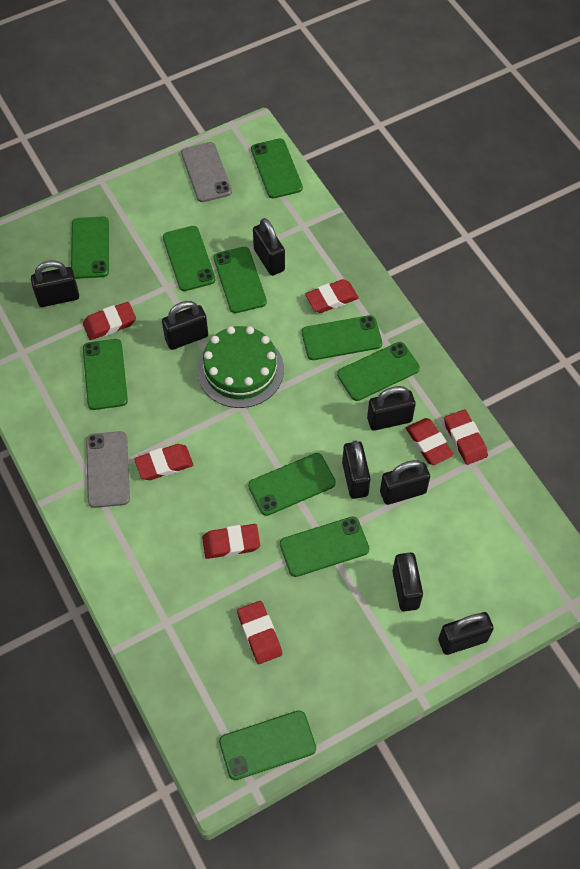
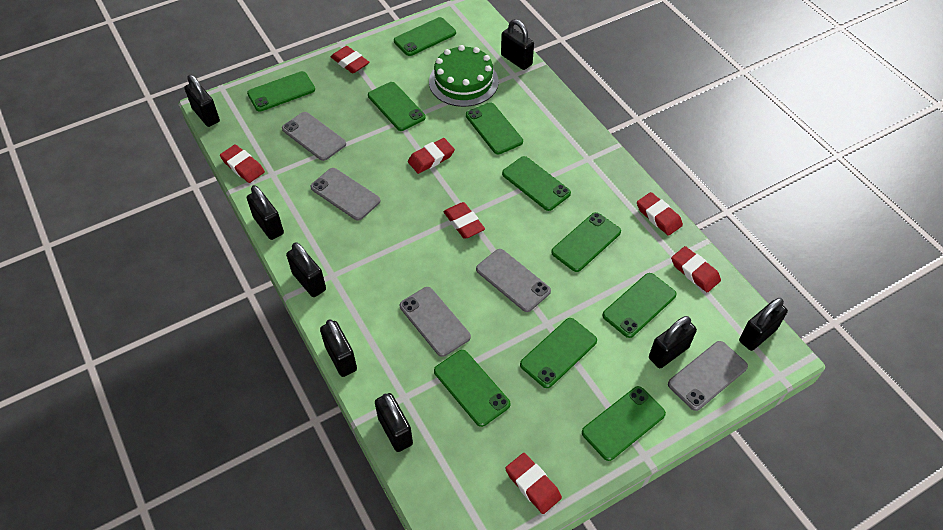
grey phone: 2 -> 5

